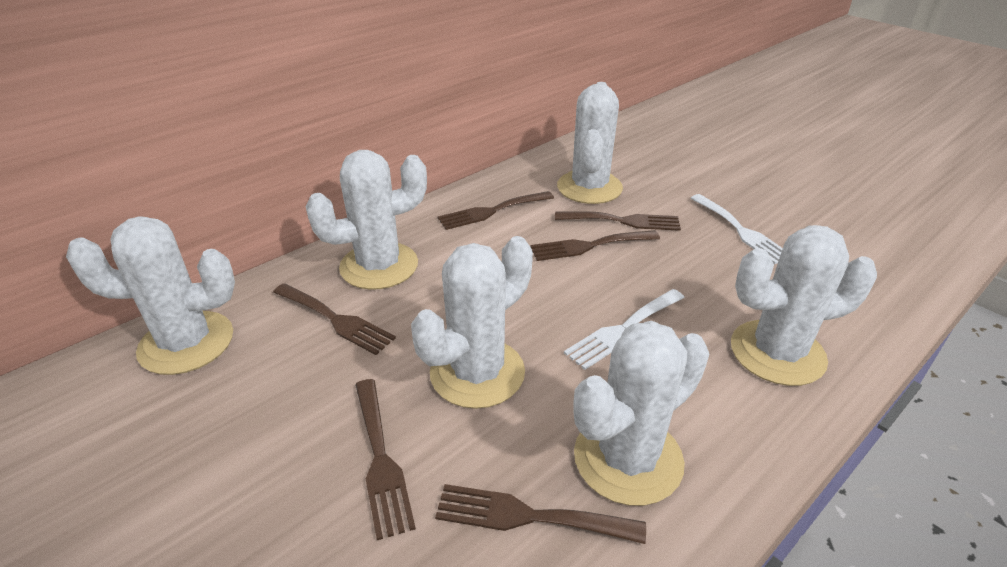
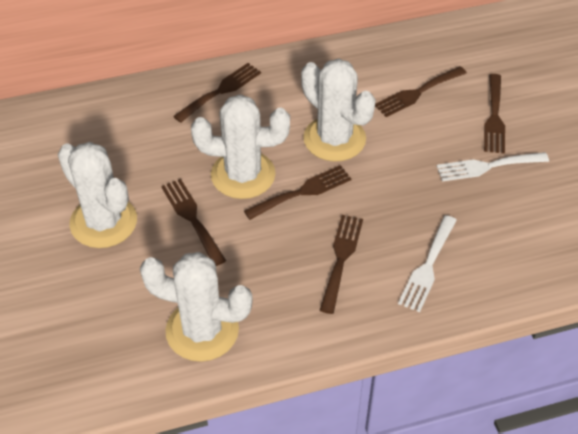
white cactus: 6 -> 4

